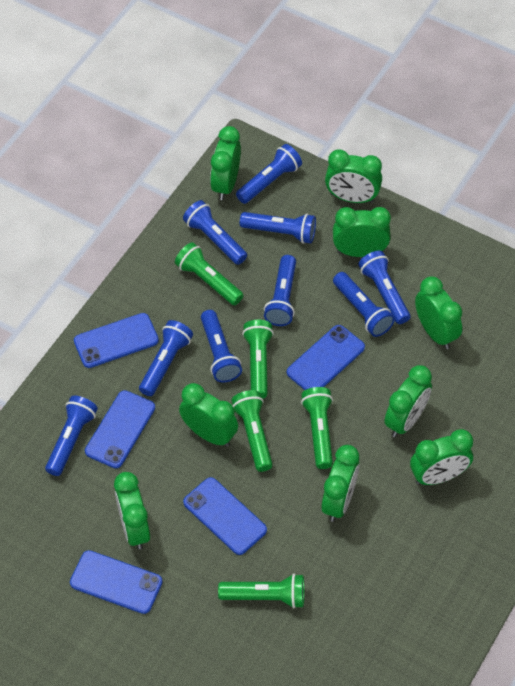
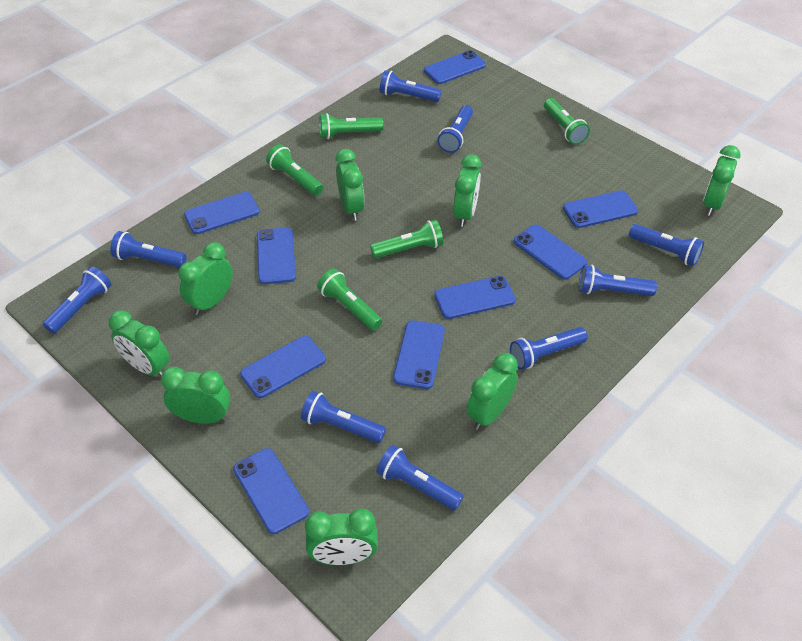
blue phone: 5 -> 9
green clock: 9 -> 8

